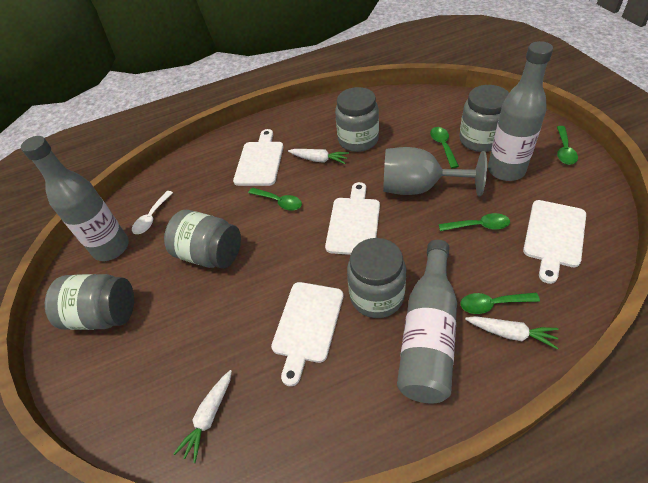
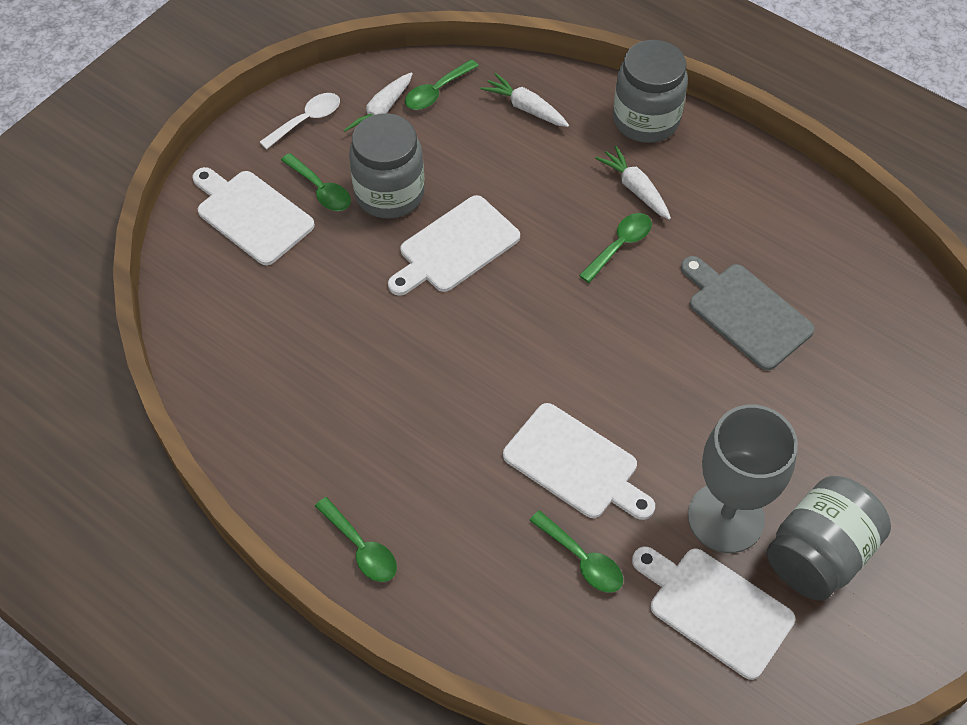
grey bottle: 3 -> 0
grey cutting board: 0 -> 1
grey jar: 5 -> 3

